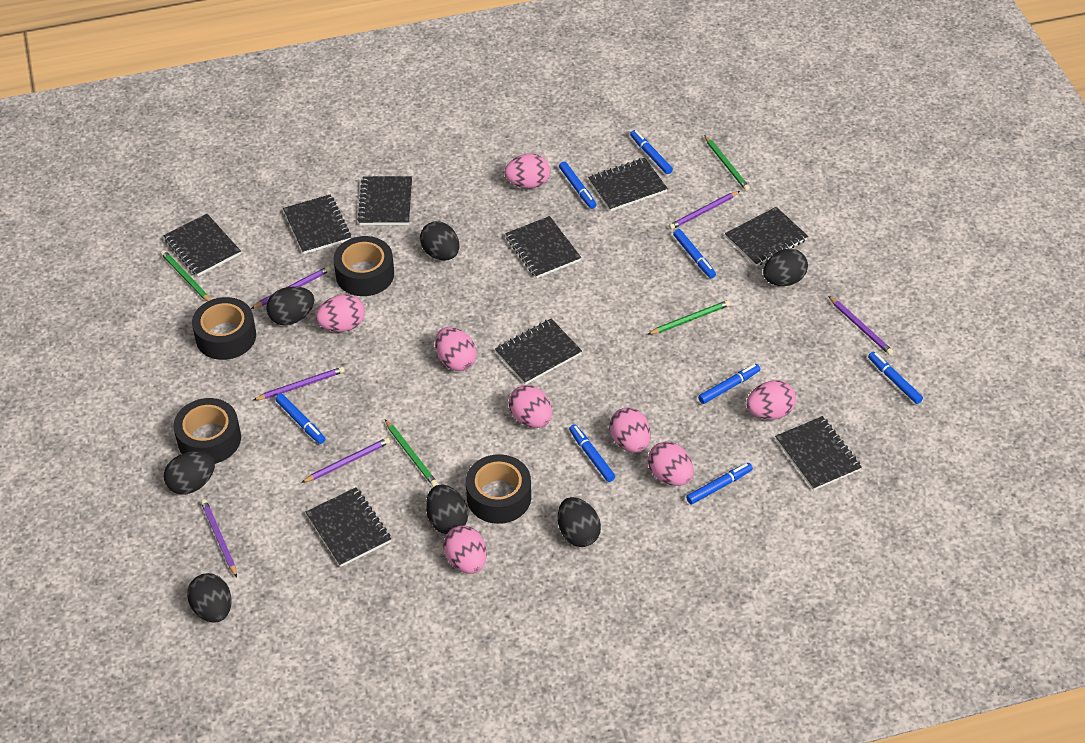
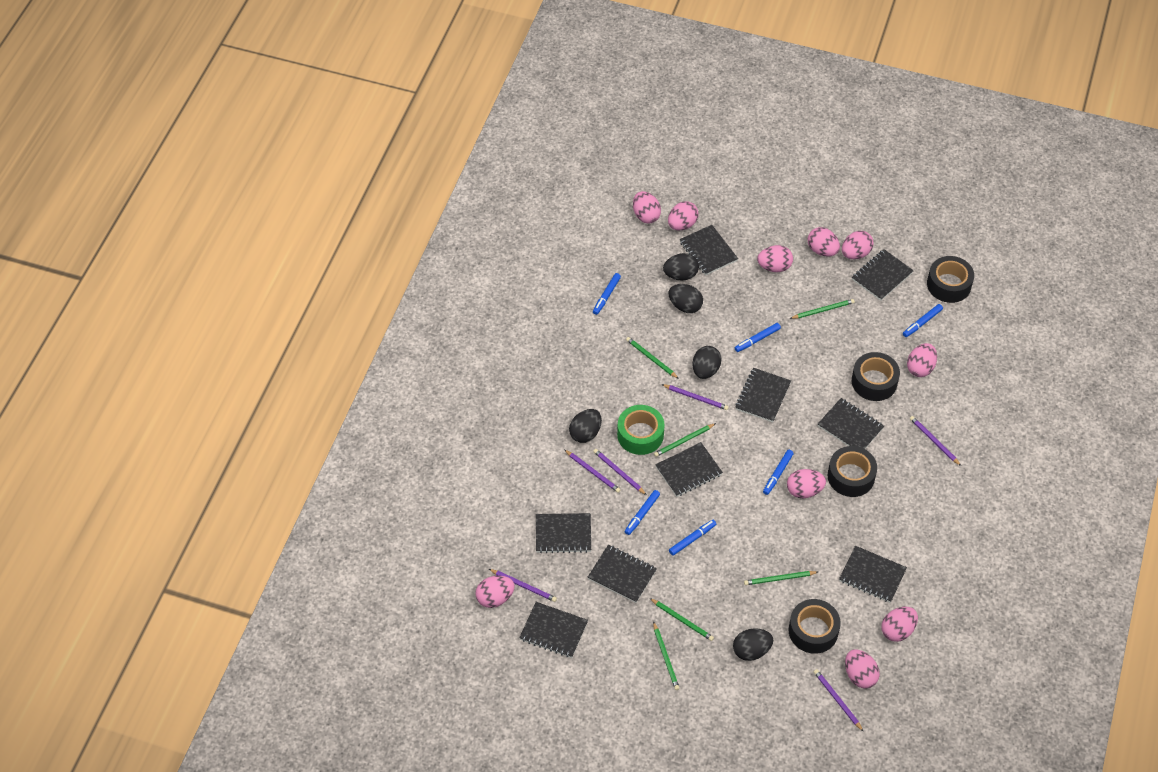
black egg: 7 -> 5
blue marker: 8 -> 6
green pencil: 4 -> 6
green tape: 0 -> 1
pink egg: 8 -> 10

